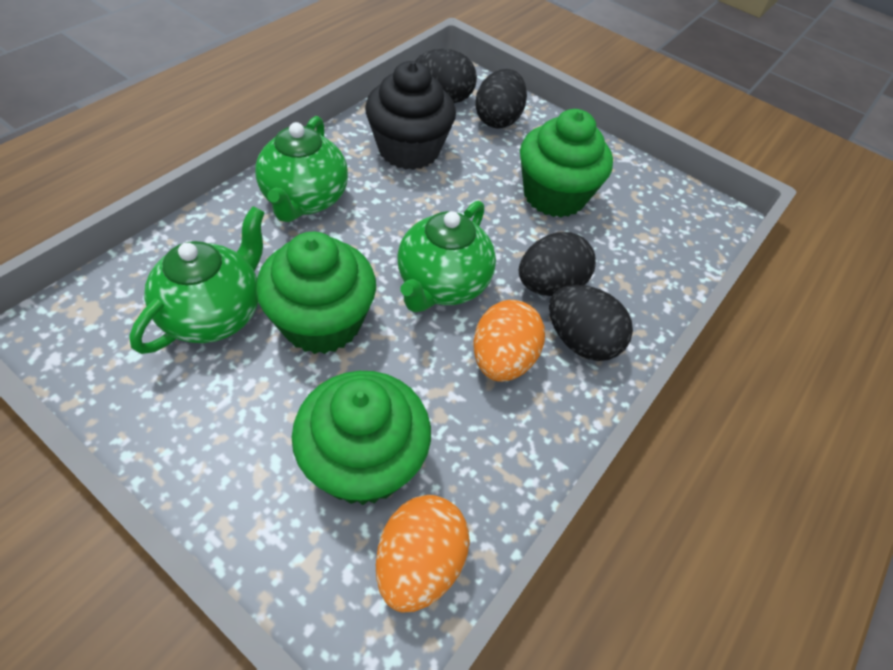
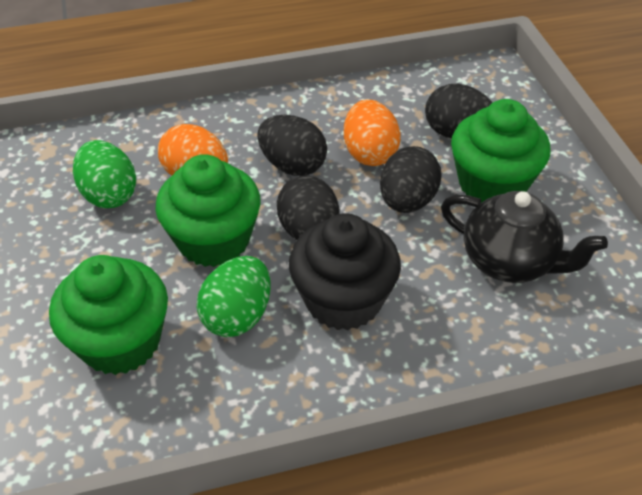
black teapot: 0 -> 1
green egg: 0 -> 2
green teapot: 3 -> 0

